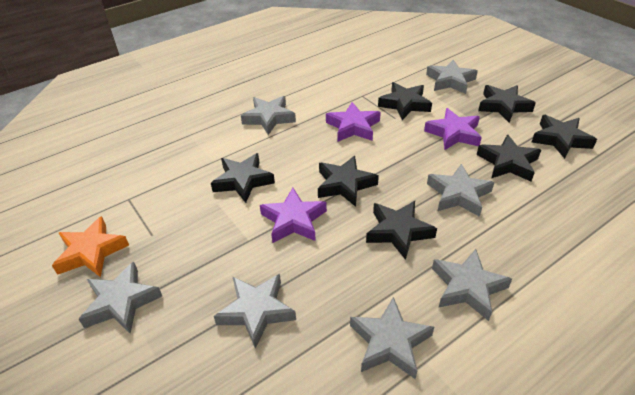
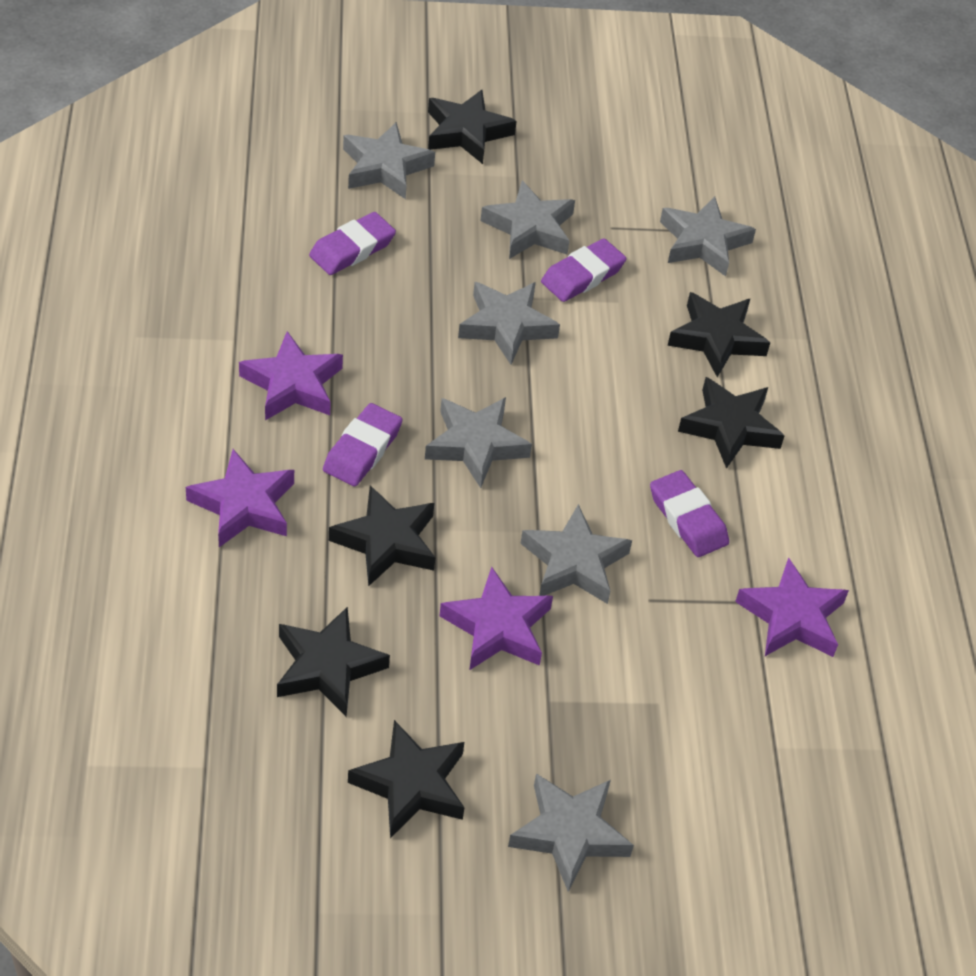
black star: 7 -> 6
orange star: 1 -> 0
purple eraser: 0 -> 4
purple star: 3 -> 4

